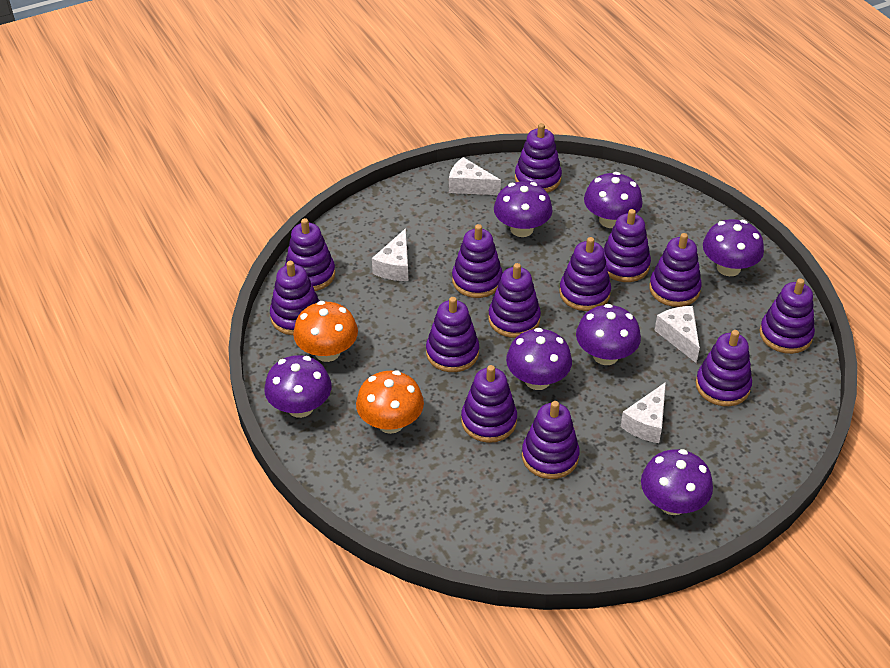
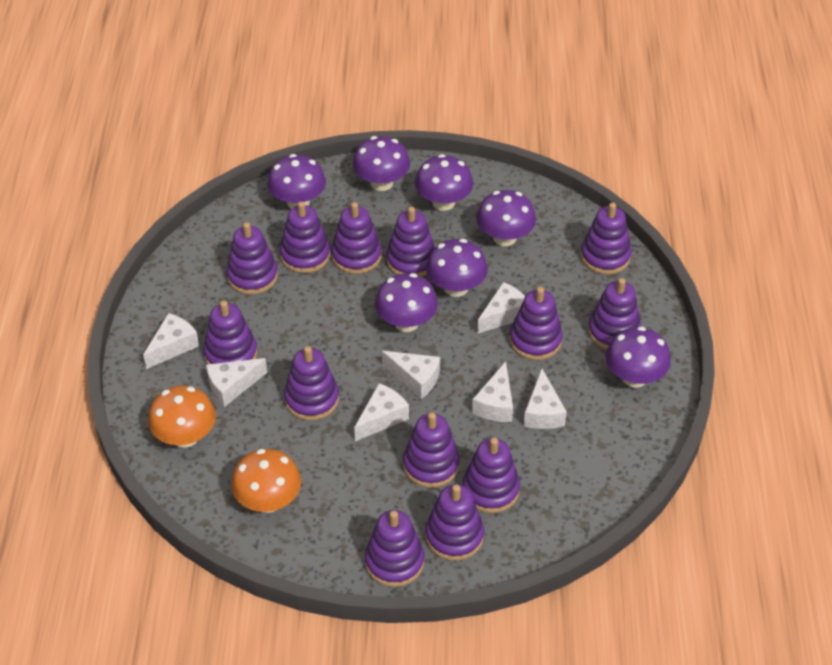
white cheese: 4 -> 7

